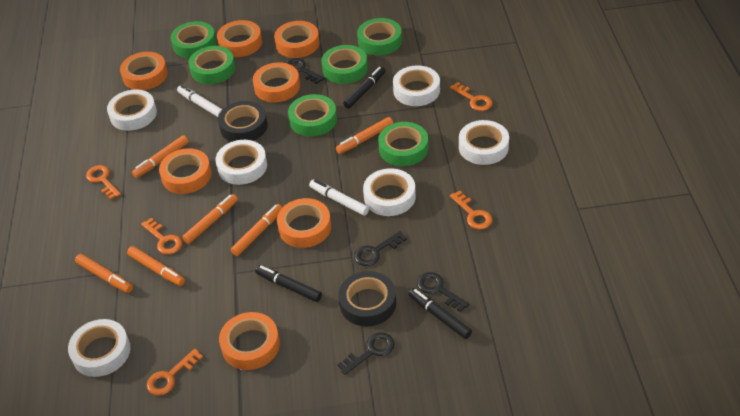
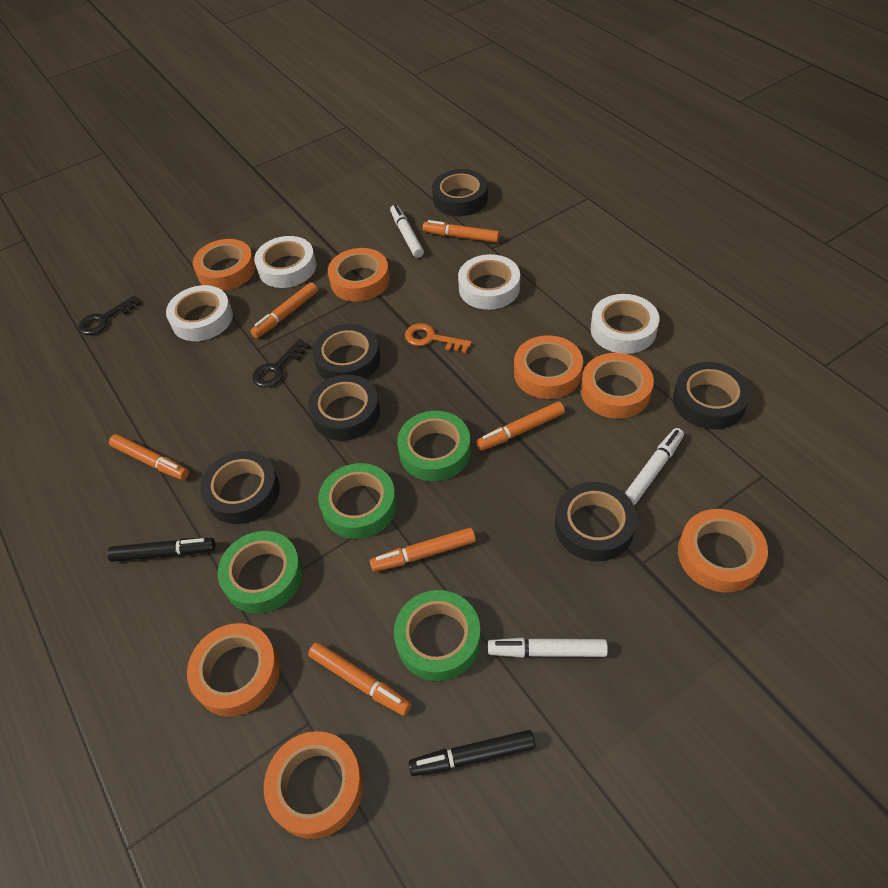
black key: 4 -> 2
black marker: 3 -> 2
black tape: 2 -> 6
green tape: 6 -> 4
orange key: 5 -> 1
white marker: 2 -> 3
white tape: 6 -> 4

